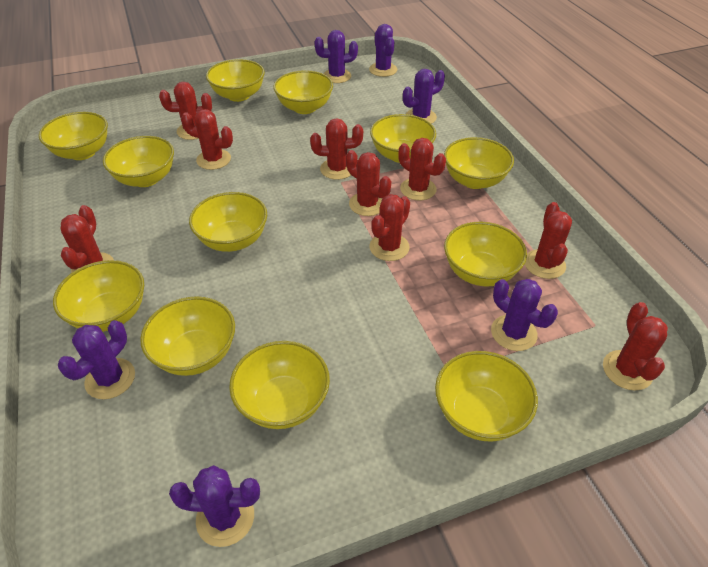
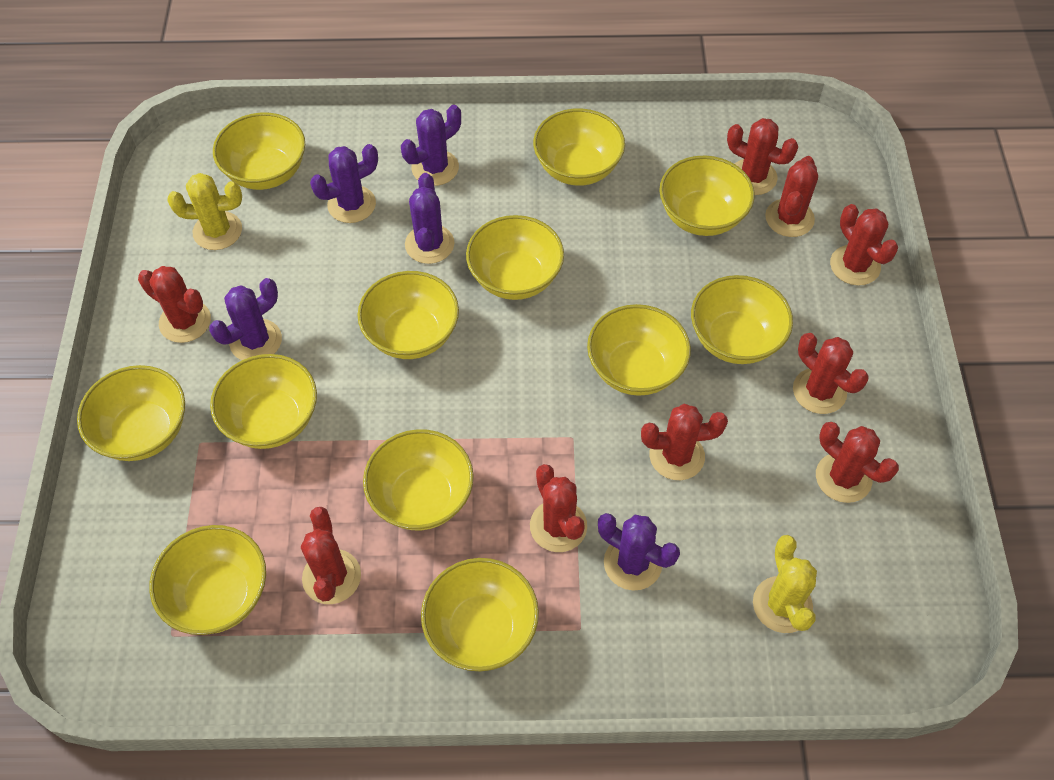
purple cactus: 6 -> 5
yellow cactus: 0 -> 2

